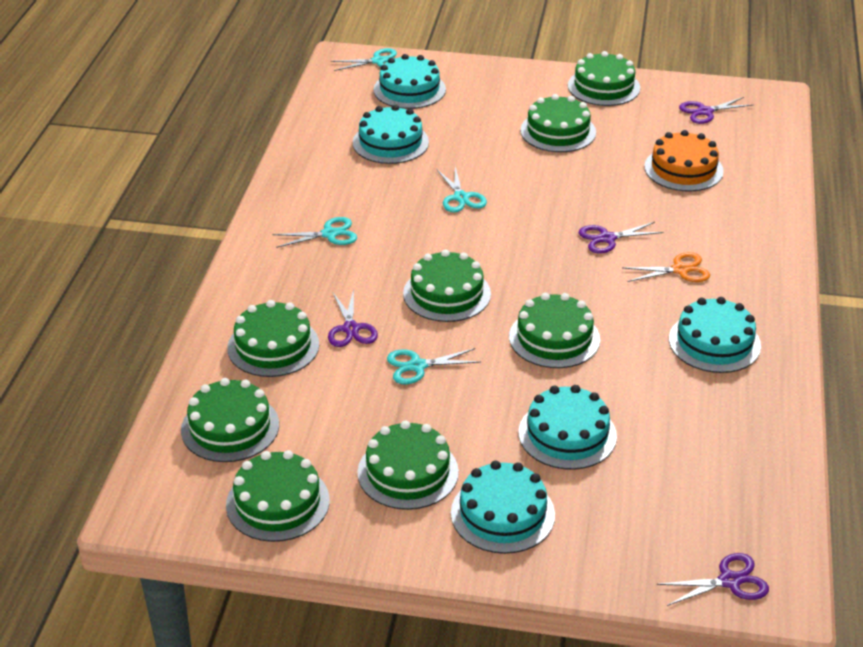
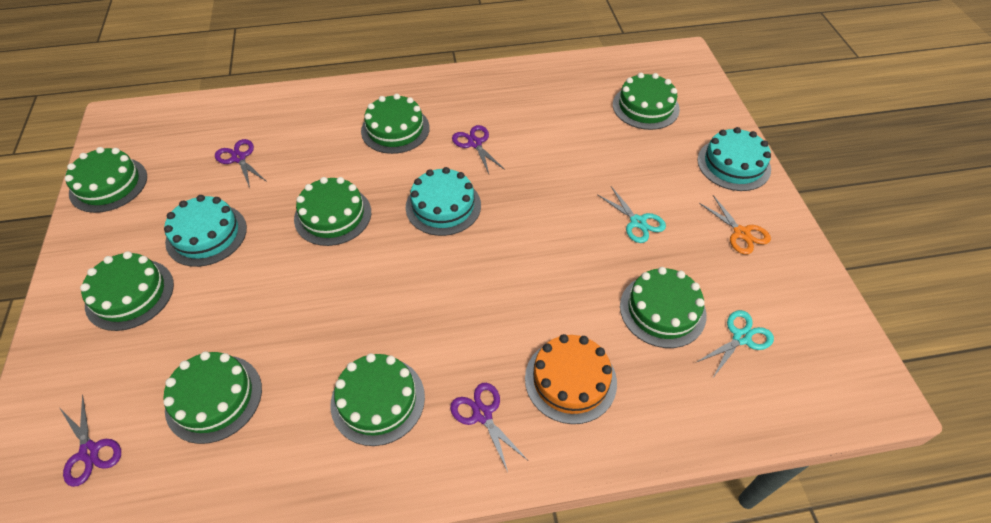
turquoise cake: 5 -> 3
turquoise scissors: 4 -> 2

